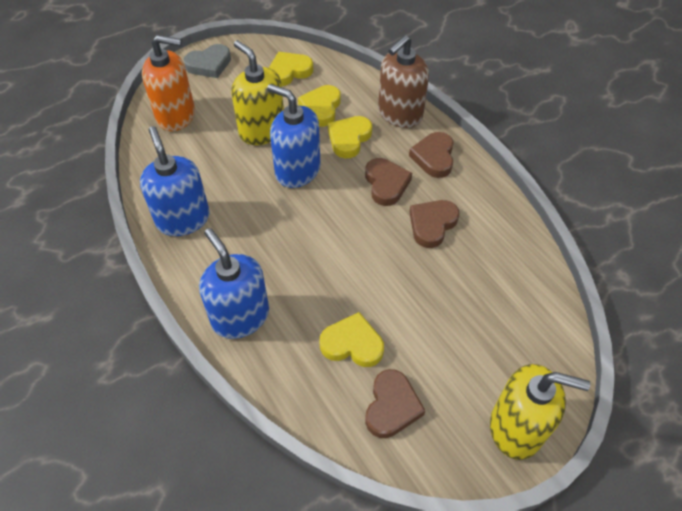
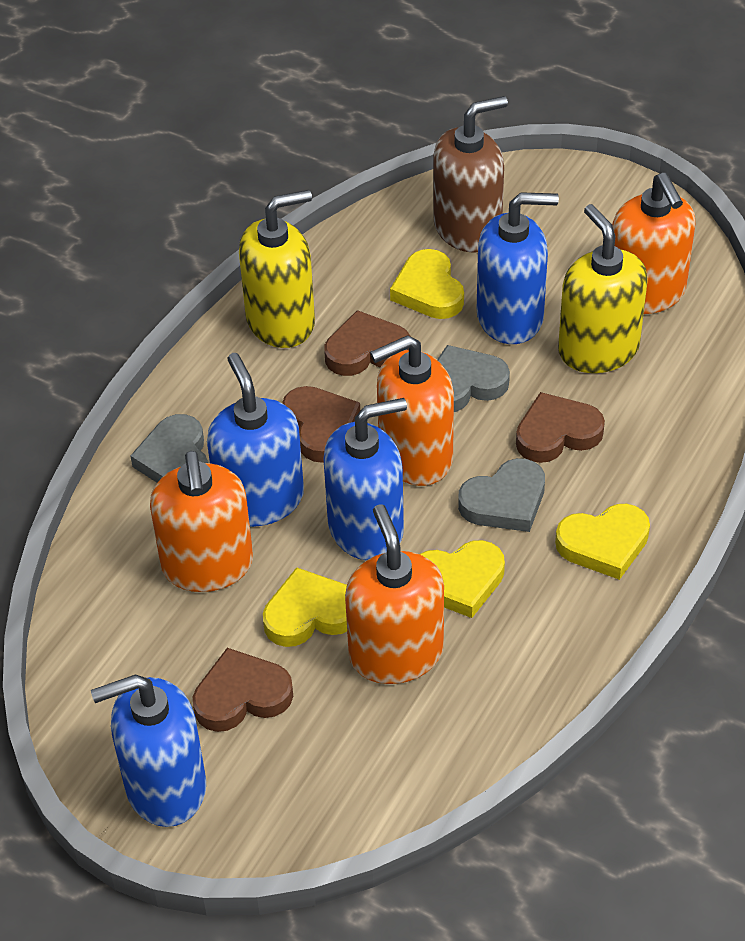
blue soap dispenser: 3 -> 4
grey heart: 1 -> 3
orange soap dispenser: 1 -> 4

